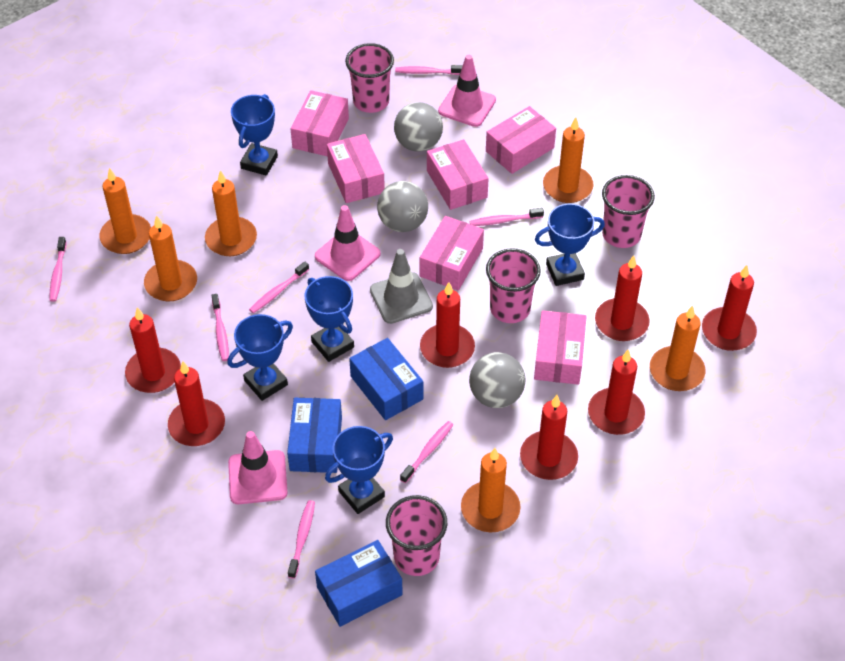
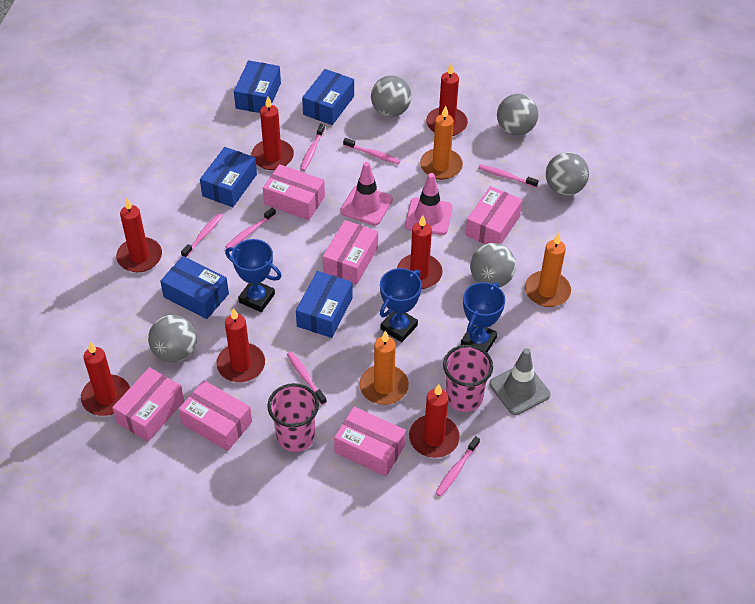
blue box: 3 -> 5
blue trophy: 5 -> 3
grey ball: 3 -> 5
orange candle: 6 -> 3
pink cup: 4 -> 2
pink traffic cone: 3 -> 2

